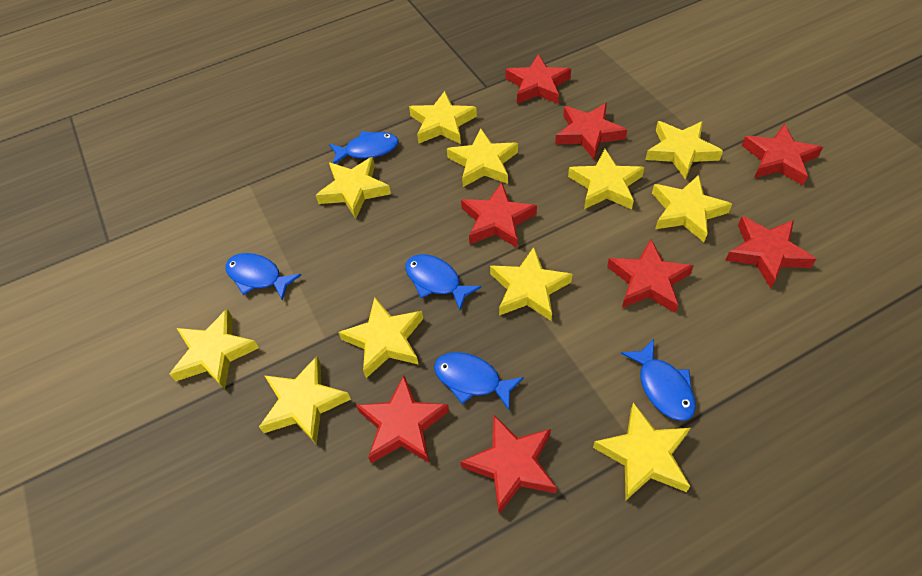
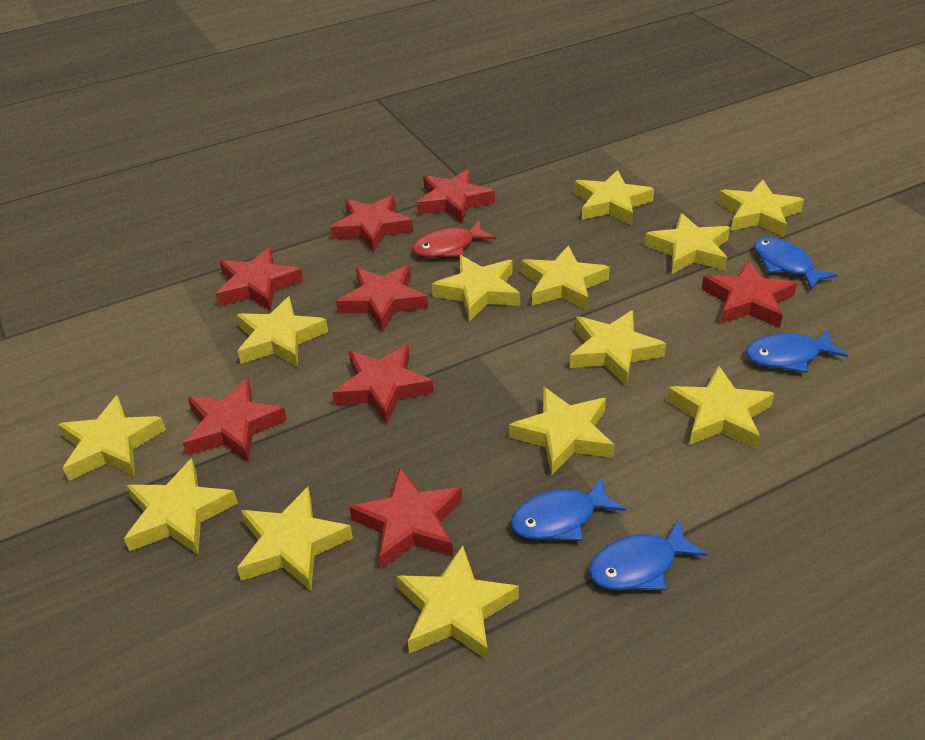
blue fish: 5 -> 4
red fish: 0 -> 1
yellow star: 11 -> 13

